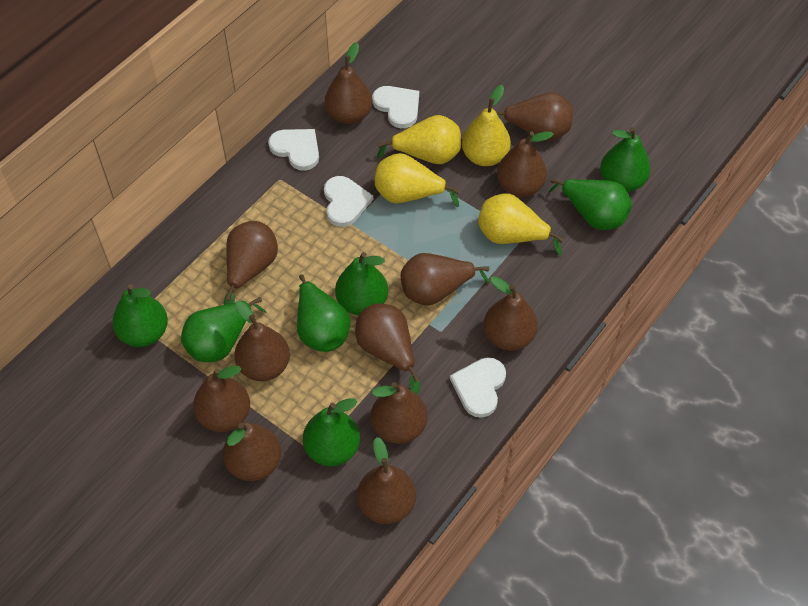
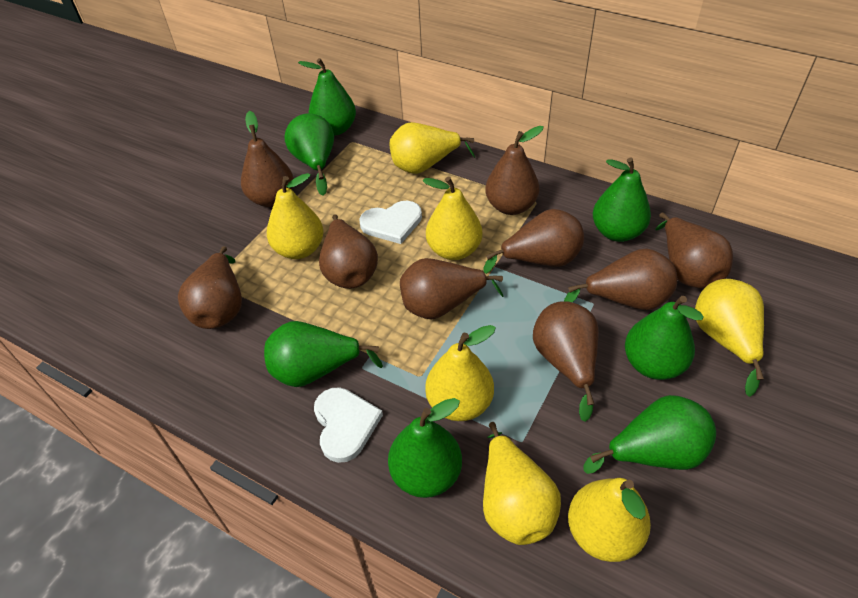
brown pear: 12 -> 9
white heart: 4 -> 2
yellow pear: 4 -> 7

